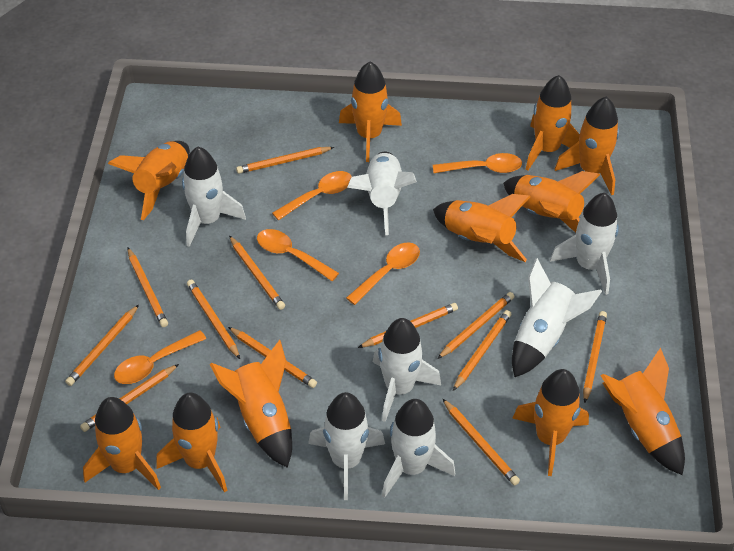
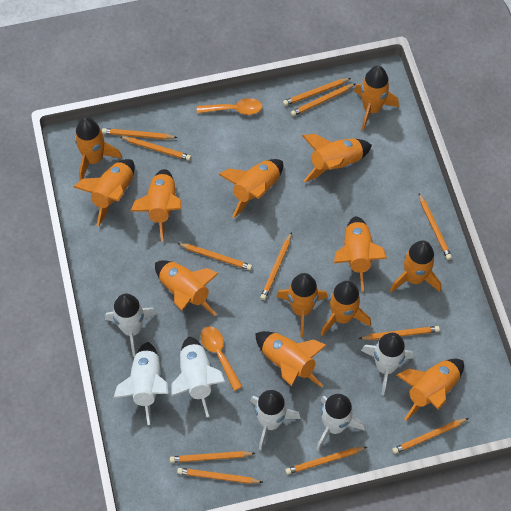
orange rocket: 11 -> 13
orange spoon: 5 -> 2
white rocket: 7 -> 6

